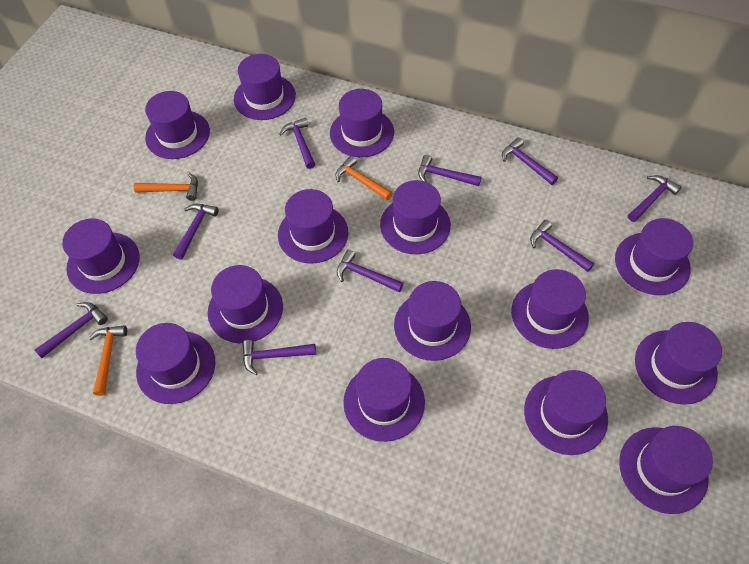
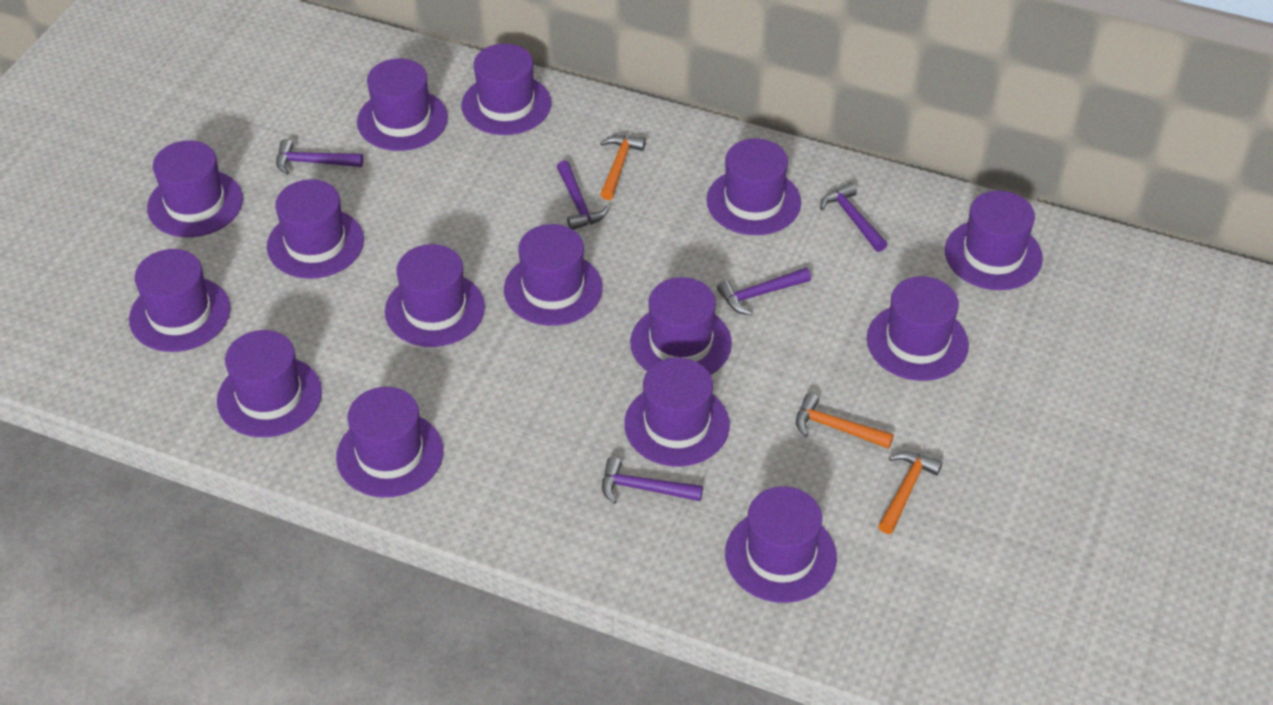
purple hammer: 9 -> 5

